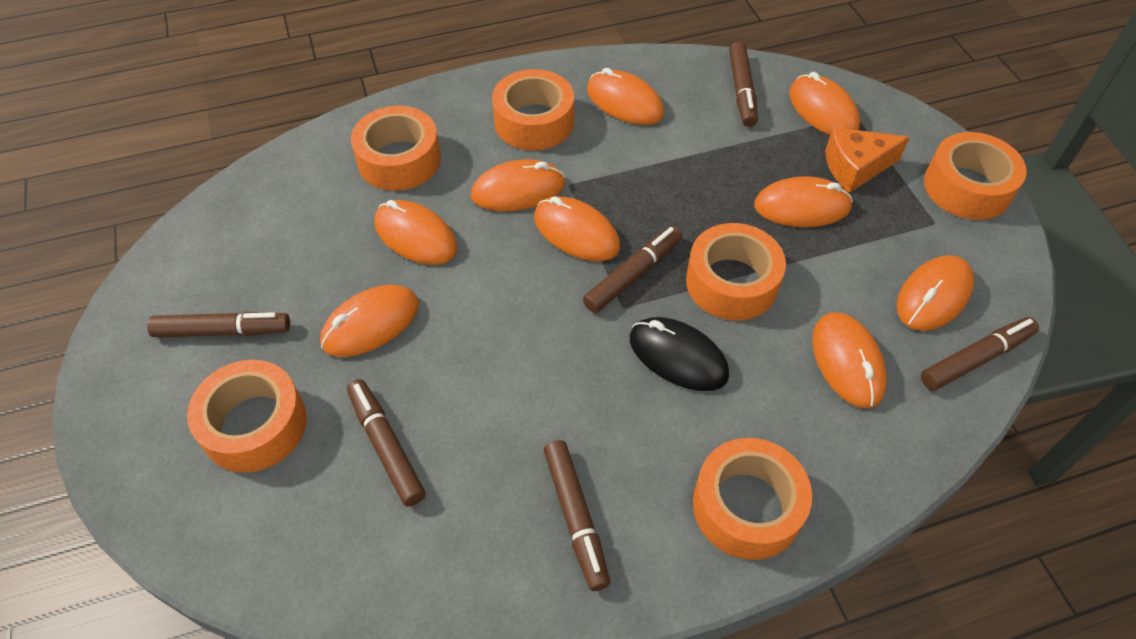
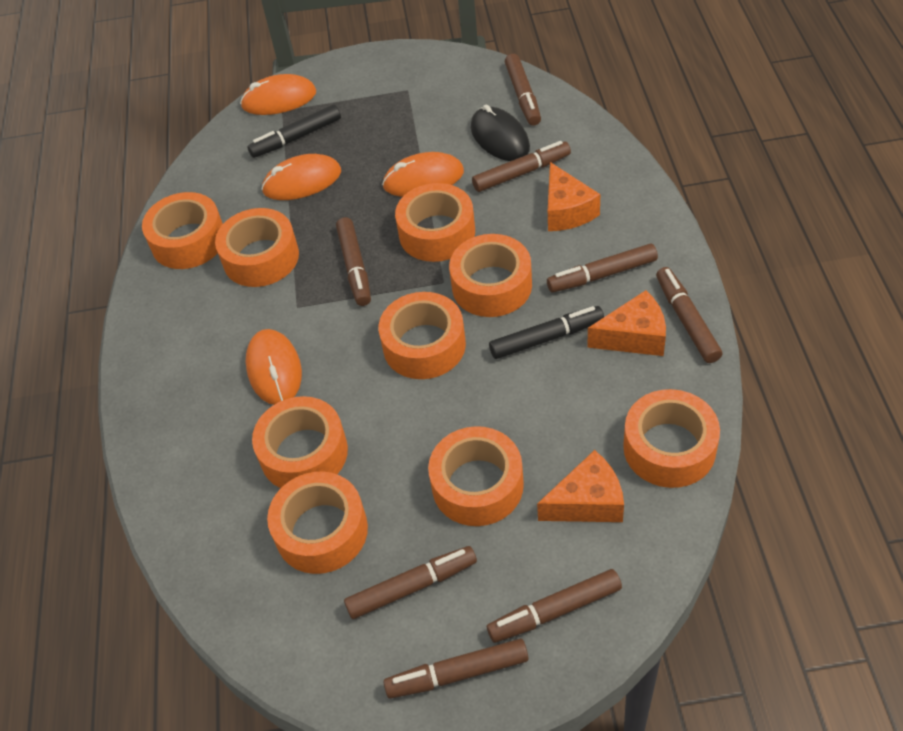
black marker: 0 -> 2
brown marker: 6 -> 8
orange cheese: 1 -> 3
orange mouse: 9 -> 4
orange tape: 6 -> 9

